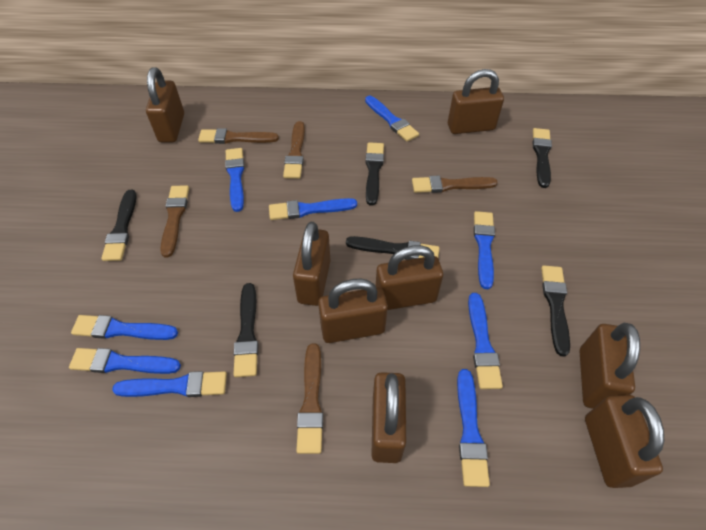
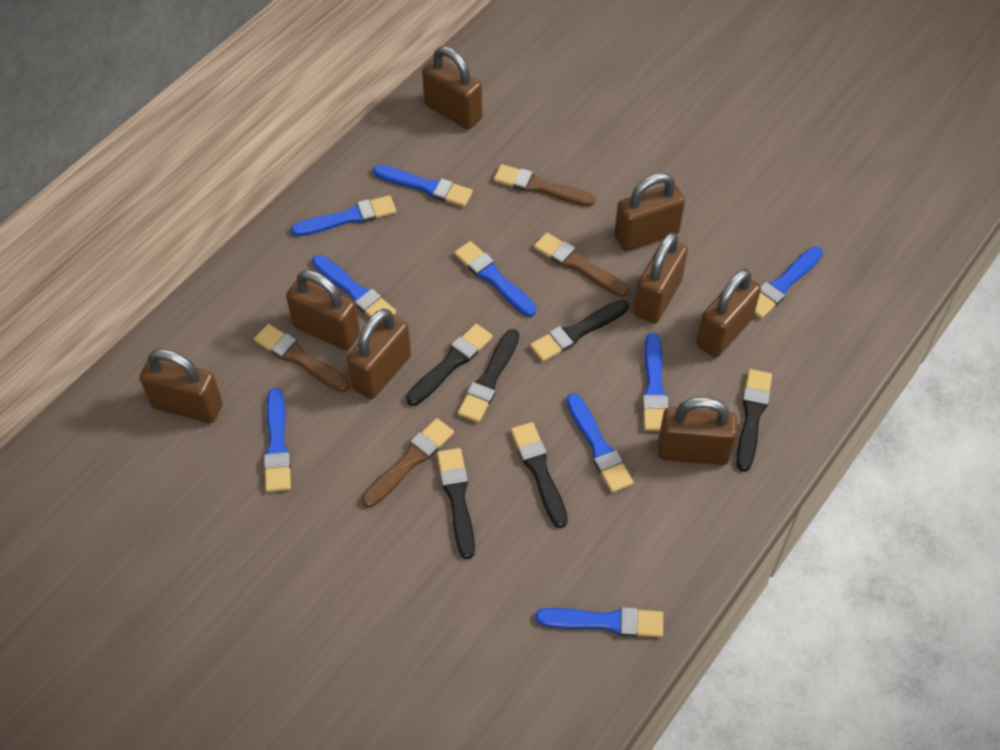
brown brush: 5 -> 4

